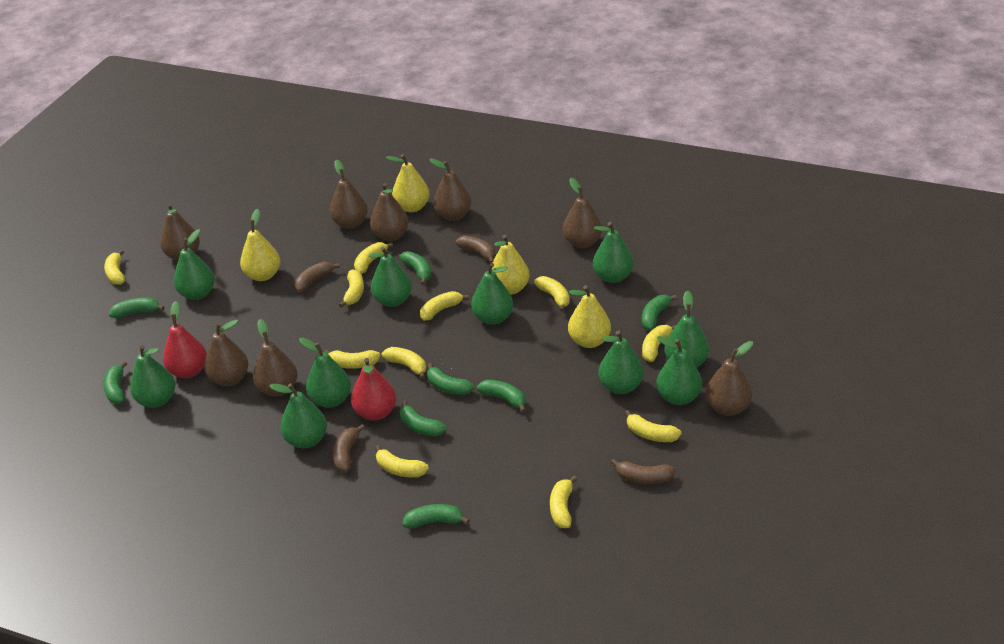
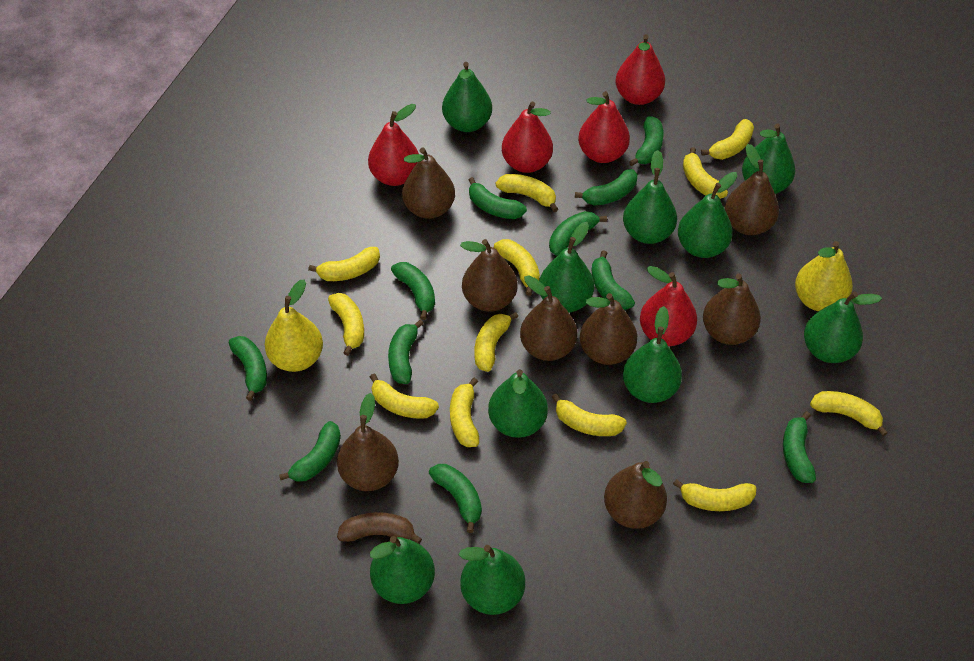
brown banana: 4 -> 1
green banana: 8 -> 11
red pear: 2 -> 5
yellow banana: 11 -> 12
yellow pear: 4 -> 2

